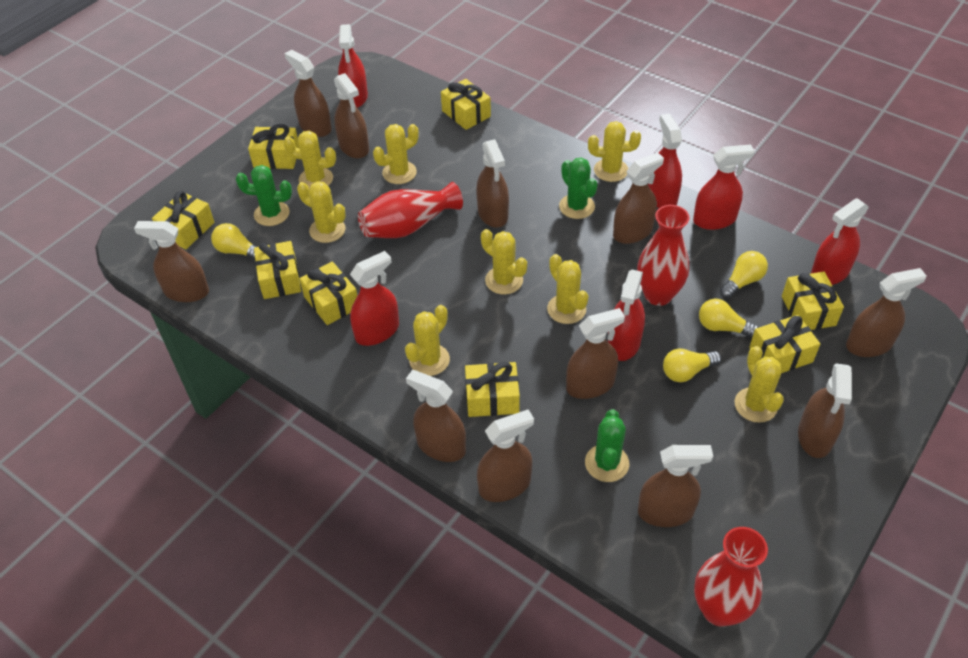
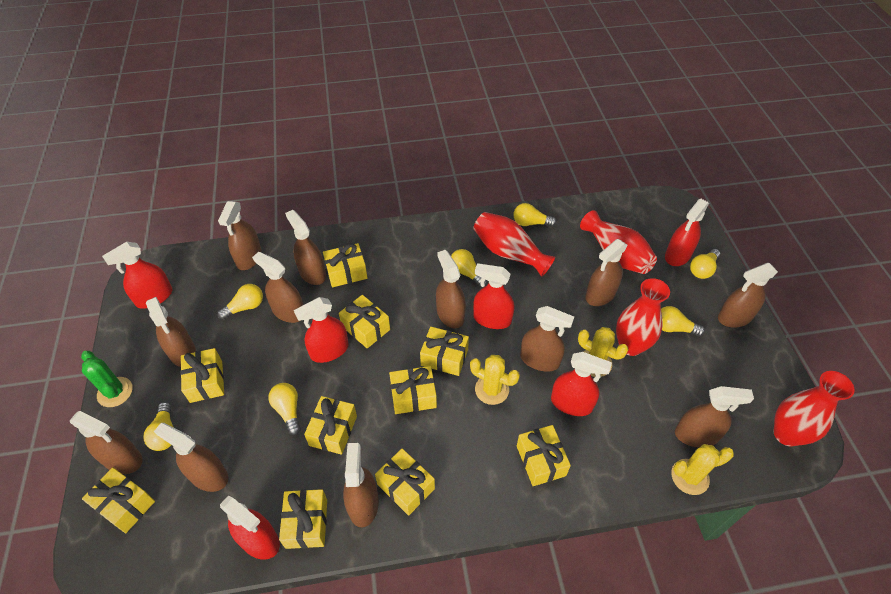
brown spray bottle: 11 -> 12
green cactus: 3 -> 1
red vase: 3 -> 4
yellow cactus: 8 -> 3
yellow gift: 8 -> 10
yellow light bulb: 4 -> 7

